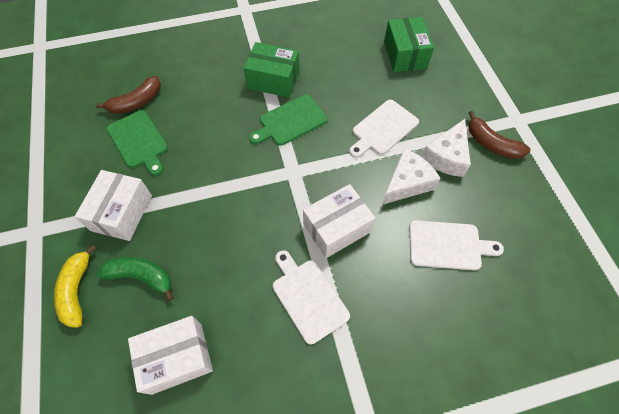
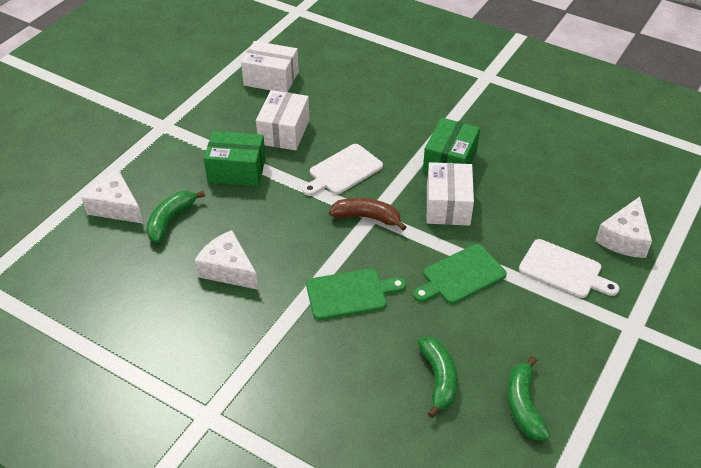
brown banana: 2 -> 1
green banana: 1 -> 3
white cheese: 2 -> 3
white cutting board: 3 -> 2
yellow banana: 1 -> 0

